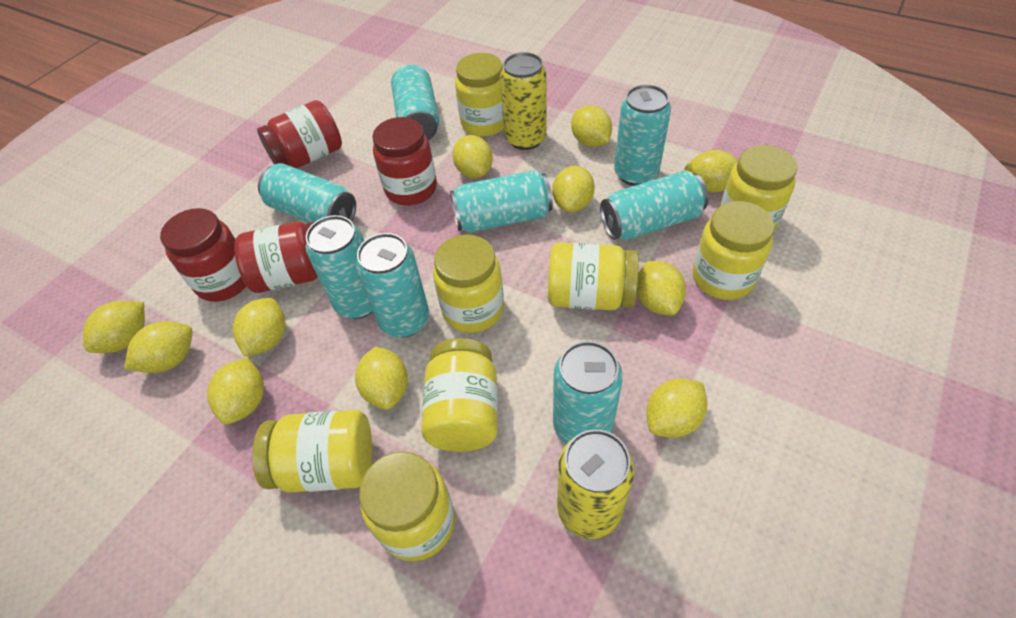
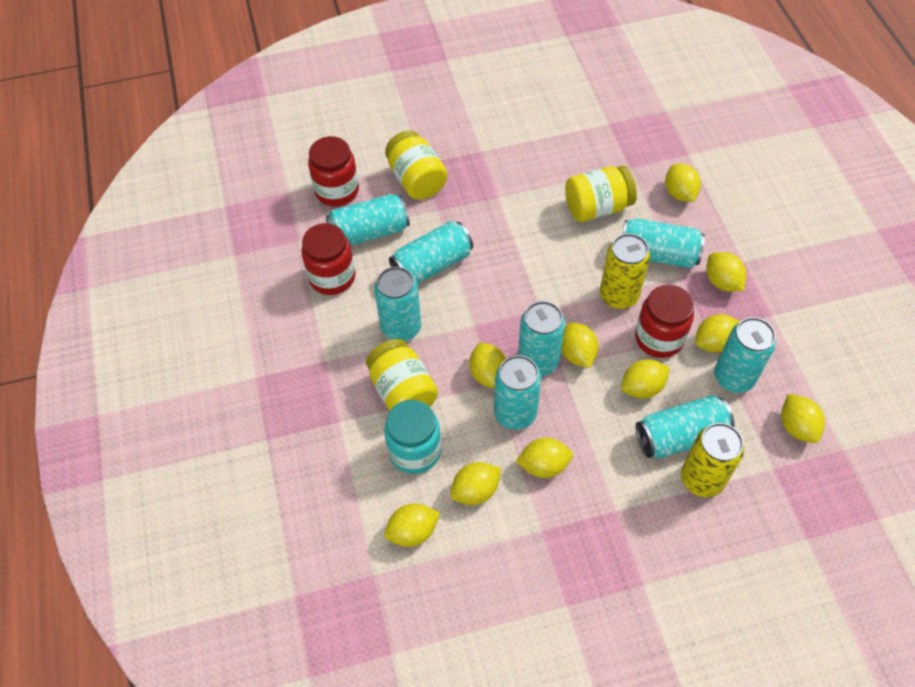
red jar: 4 -> 3
turquoise jar: 0 -> 1
yellow jar: 8 -> 3
yellow lemon: 11 -> 10

